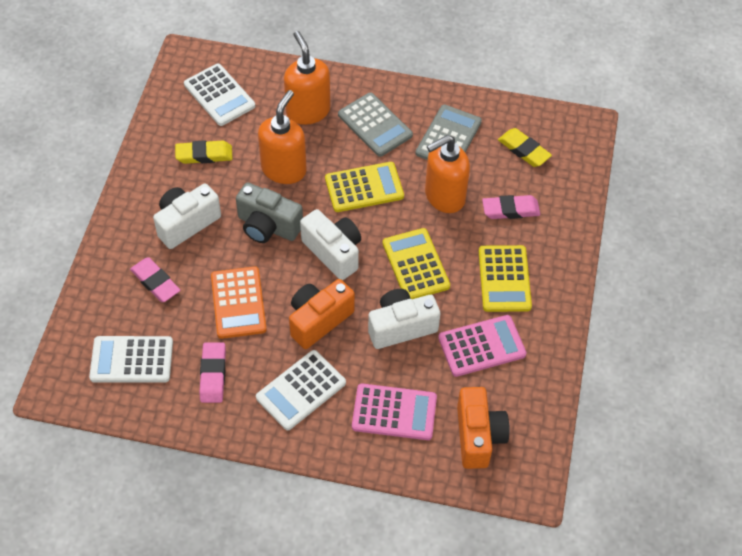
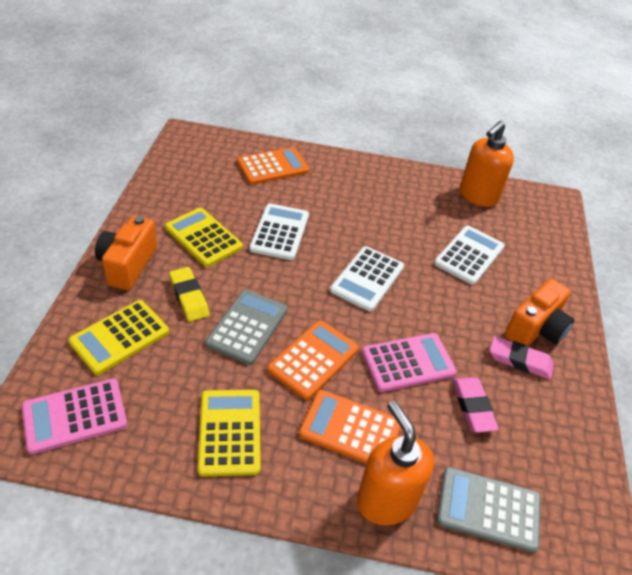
grey camera: 1 -> 0
orange calculator: 1 -> 3
orange soap dispenser: 3 -> 2
pink eraser: 3 -> 2
white camera: 3 -> 0
yellow eraser: 2 -> 1

